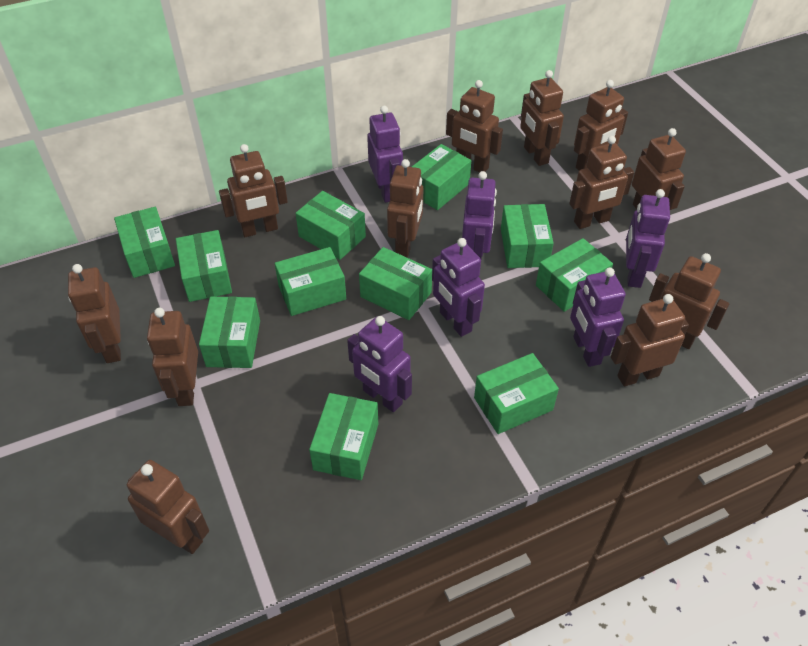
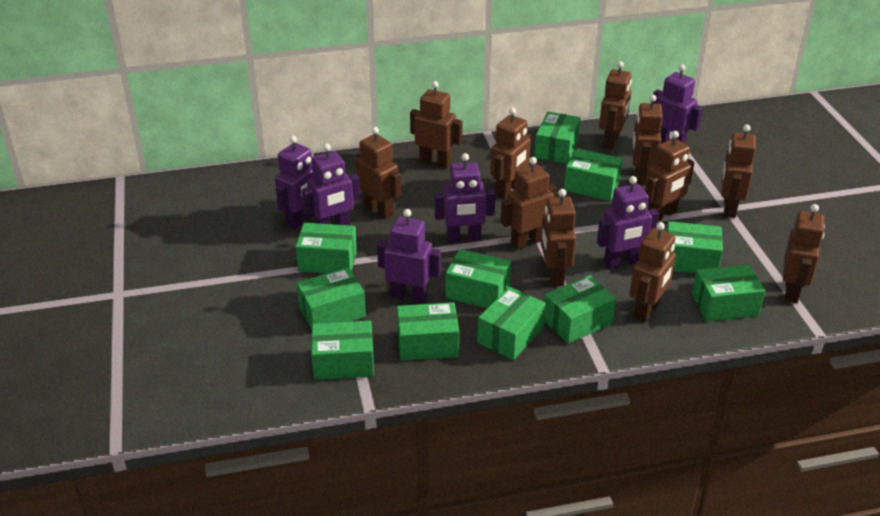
brown robot: 12 -> 11

